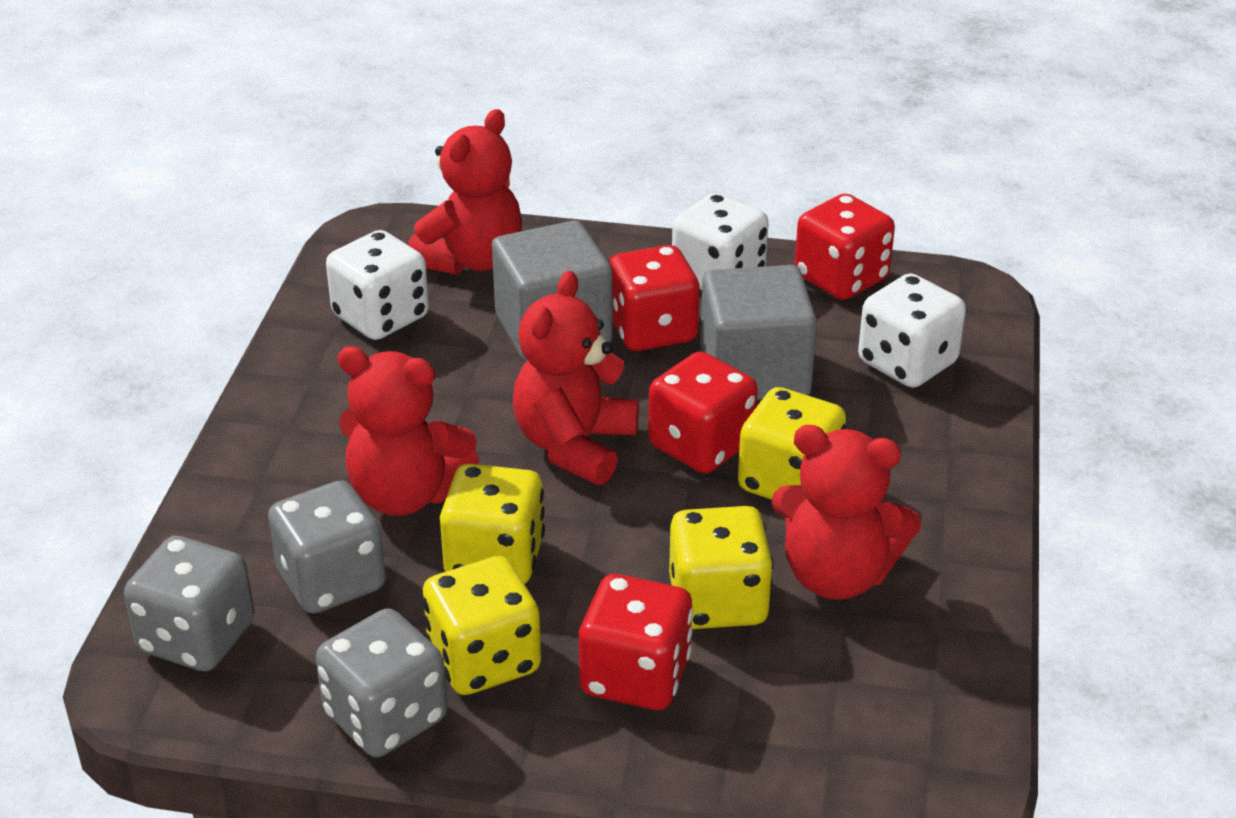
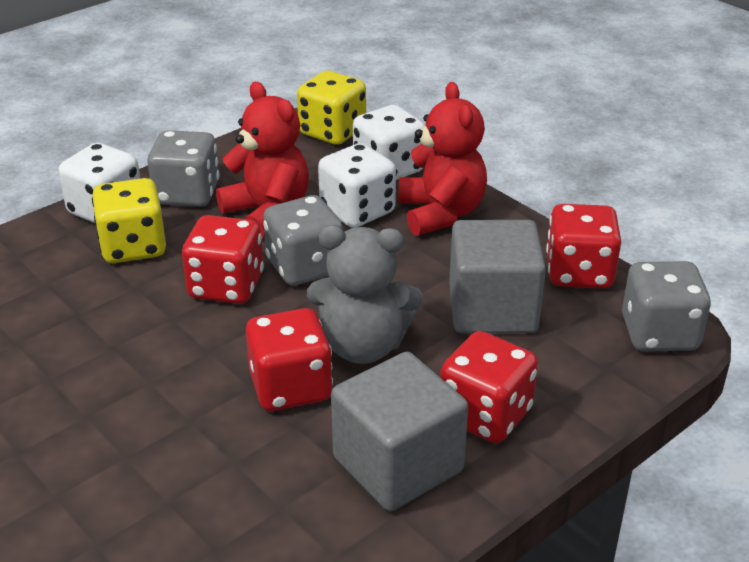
grey teddy bear: 0 -> 1
red teddy bear: 4 -> 2
yellow dice: 4 -> 2

